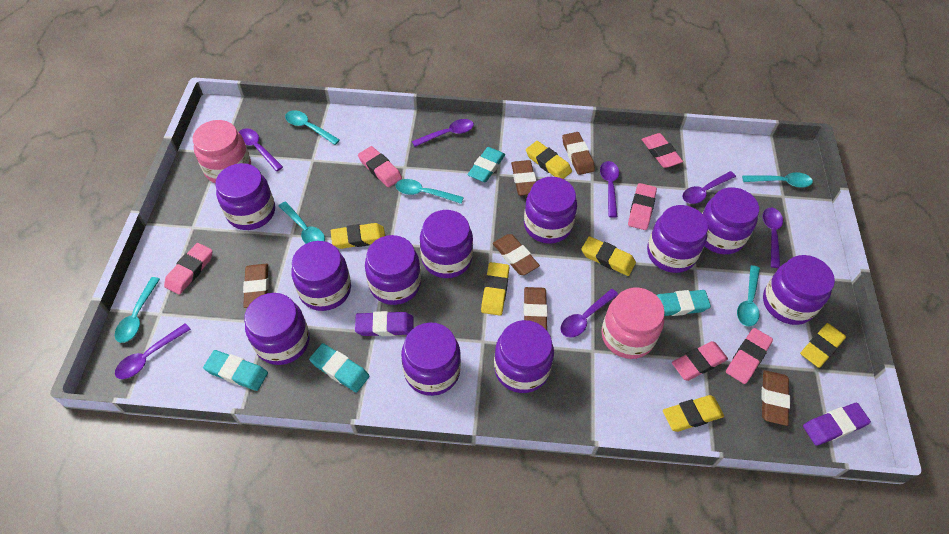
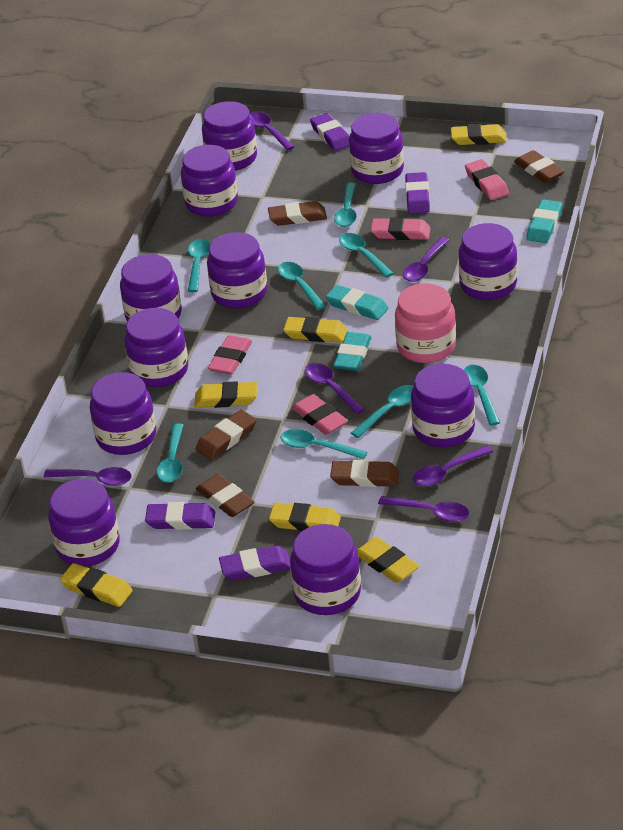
brown eraser: 6 -> 5
pink eraser: 6 -> 4
pink jar: 2 -> 1
purple eraser: 2 -> 4
purple spoon: 7 -> 6
turquoise eraser: 4 -> 3
turquoise spoon: 6 -> 8

